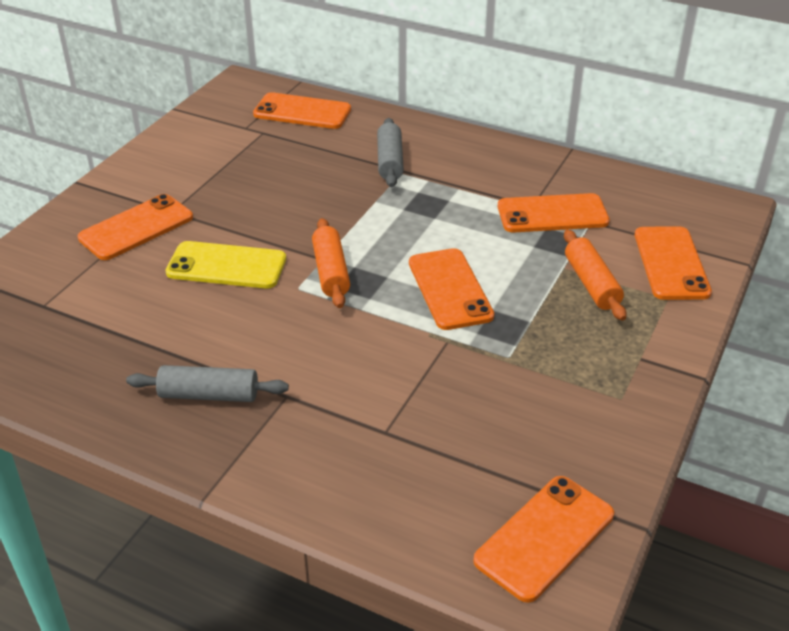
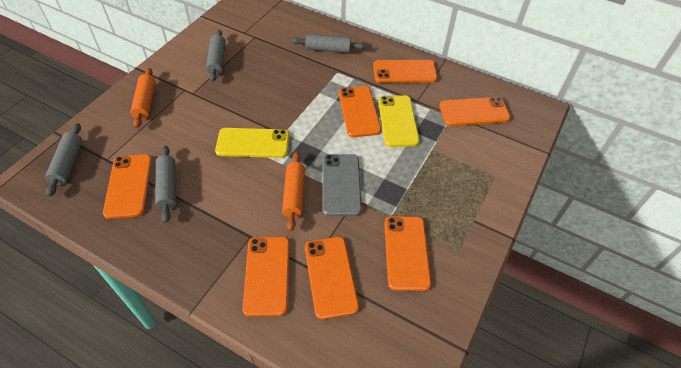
grey phone: 0 -> 1
grey rolling pin: 2 -> 4
orange phone: 6 -> 7
yellow phone: 1 -> 2

